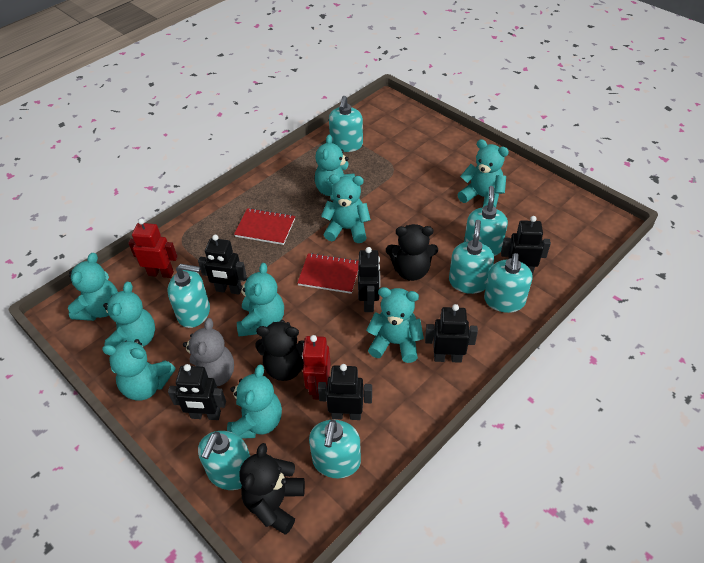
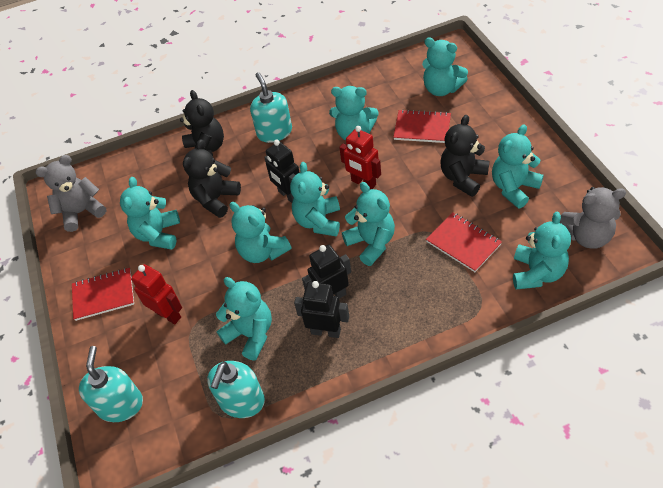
black robot: 6 -> 3
grey teddy bear: 1 -> 2
red notebook: 2 -> 3
turquoise soap dispenser: 7 -> 3

